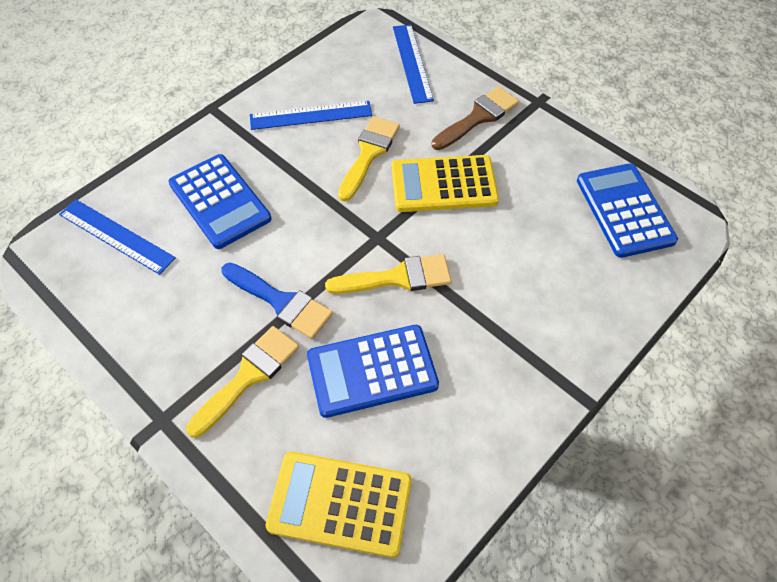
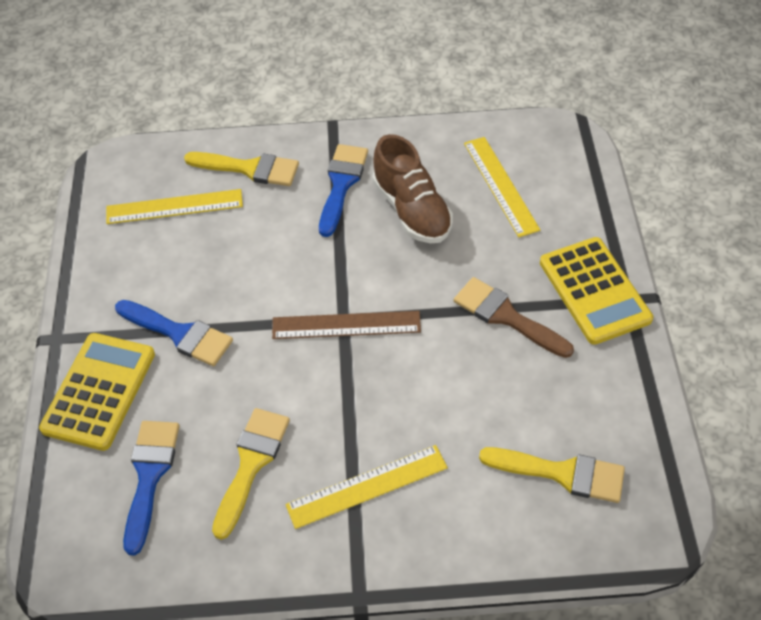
blue brush: 1 -> 3
blue calculator: 3 -> 0
blue ruler: 3 -> 0
brown ruler: 0 -> 1
brown shoe: 0 -> 1
yellow ruler: 0 -> 3

